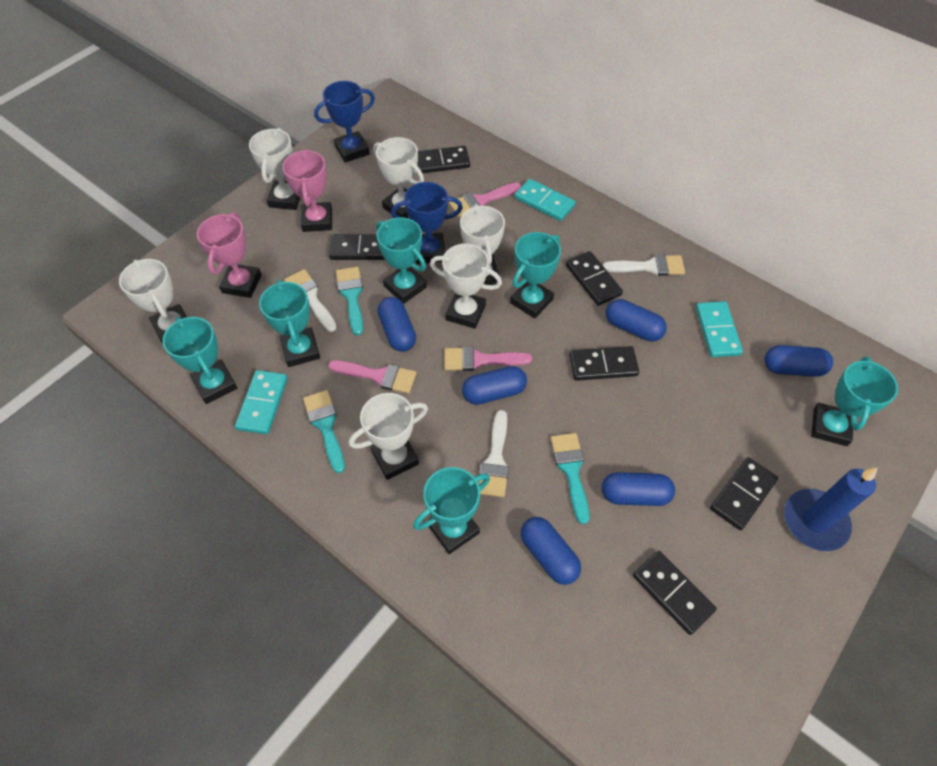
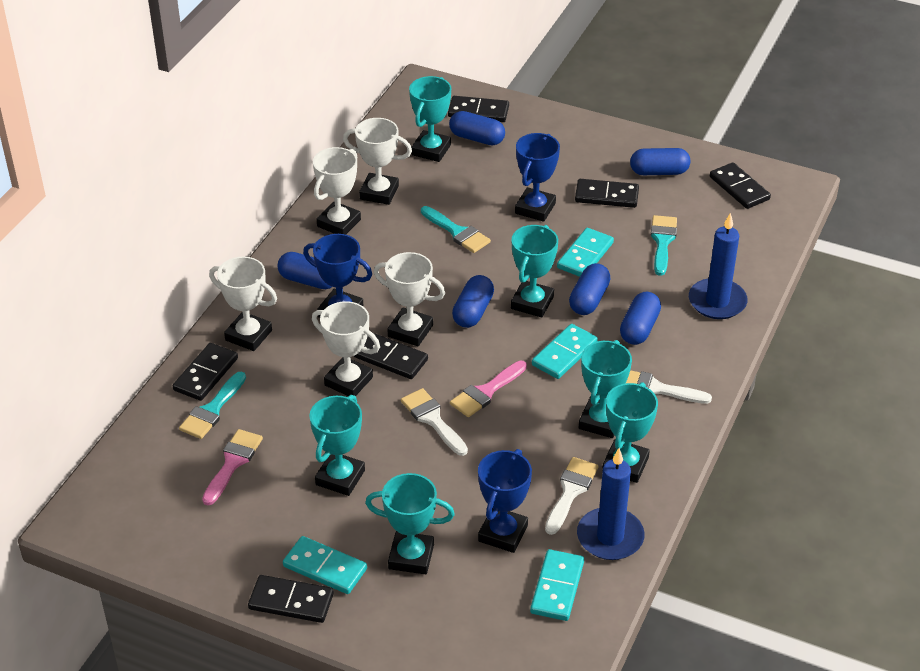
blue candle: 1 -> 2
blue trophy: 2 -> 3
pink brush: 3 -> 2
pink trophy: 2 -> 0
turquoise domino: 3 -> 4
white trophy: 6 -> 5

